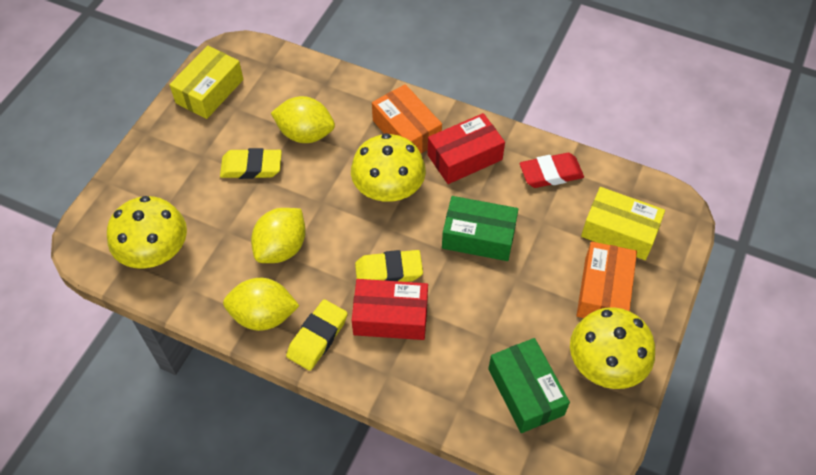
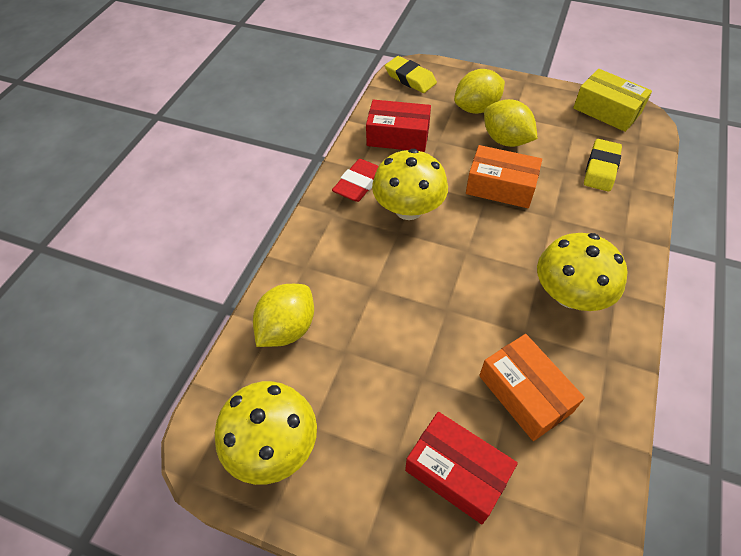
green box: 2 -> 0
yellow box: 2 -> 1
yellow eraser: 3 -> 2

